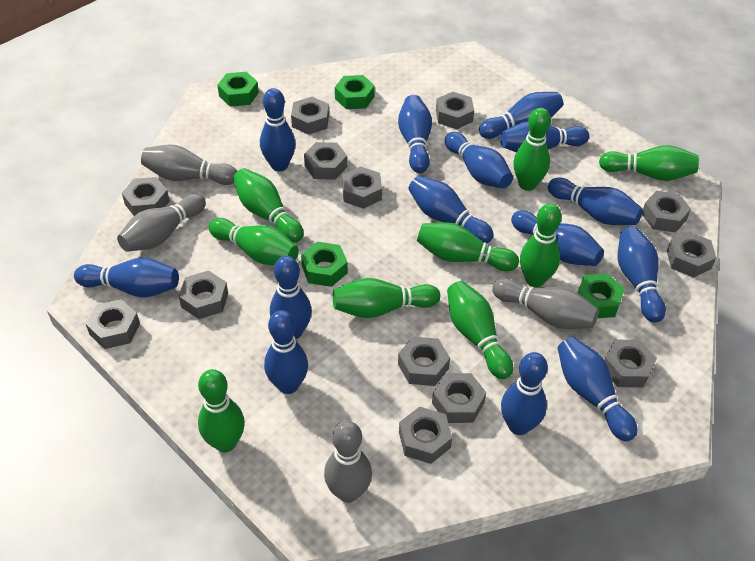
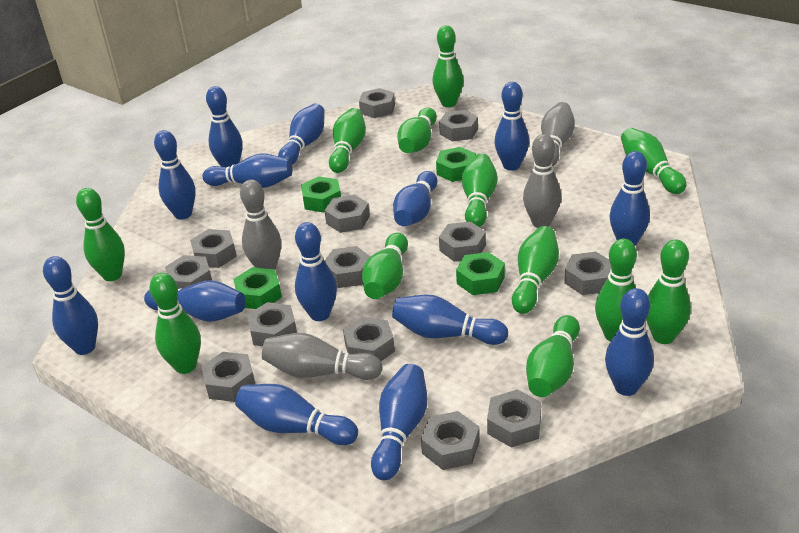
green bowling pin: 9 -> 12

